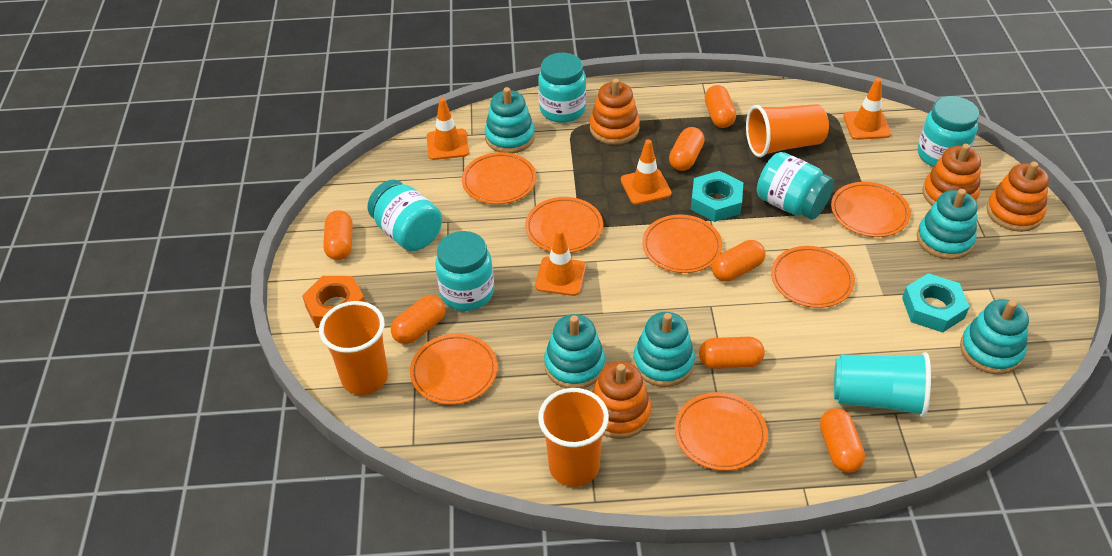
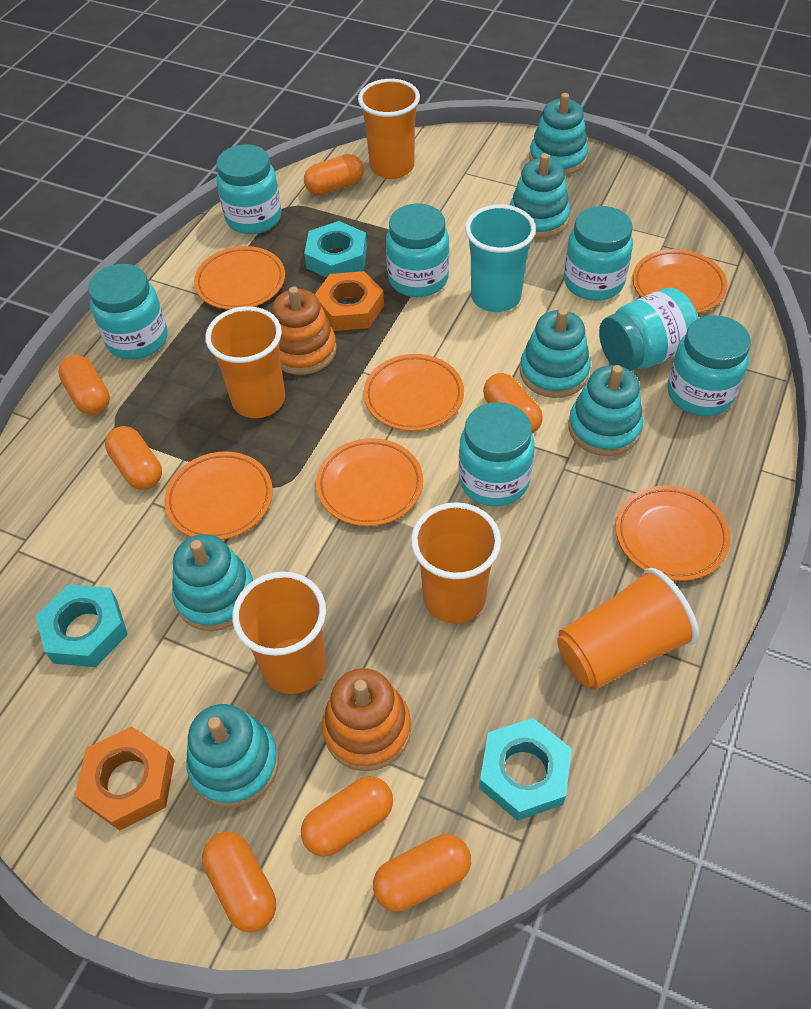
orange cup: 3 -> 5
orange nut: 1 -> 2
orange plate: 7 -> 6
orange stacking toy: 4 -> 2
orange traffic cone: 4 -> 0
turquoise jar: 5 -> 7
turquoise nut: 2 -> 3
turquoise stacking toy: 5 -> 6

